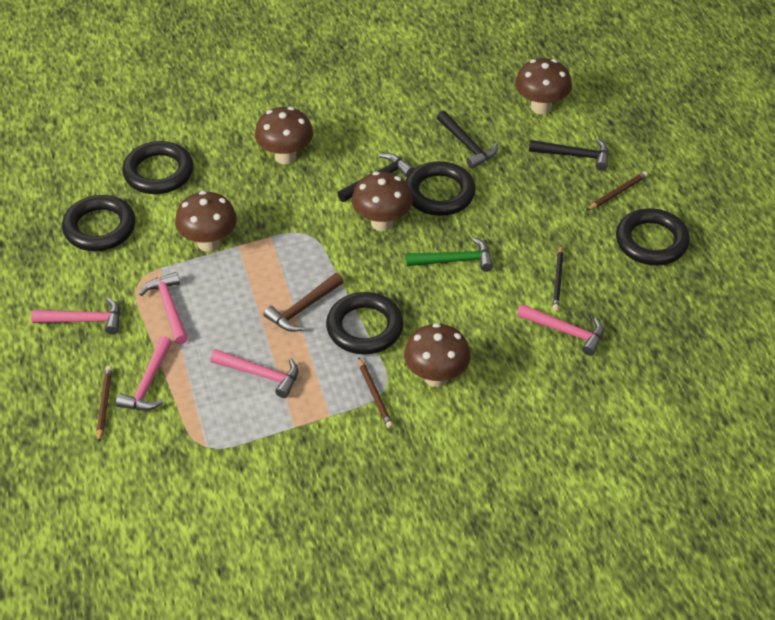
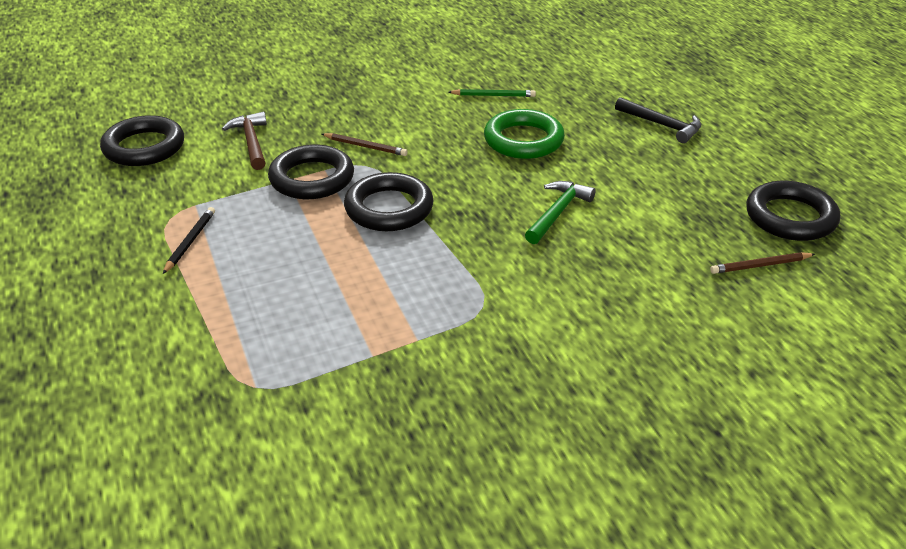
black hammer: 3 -> 1
black ring: 5 -> 4
brown mushroom: 5 -> 0
brown pencil: 3 -> 2
green pencil: 0 -> 1
green ring: 0 -> 1
pink hammer: 5 -> 0

